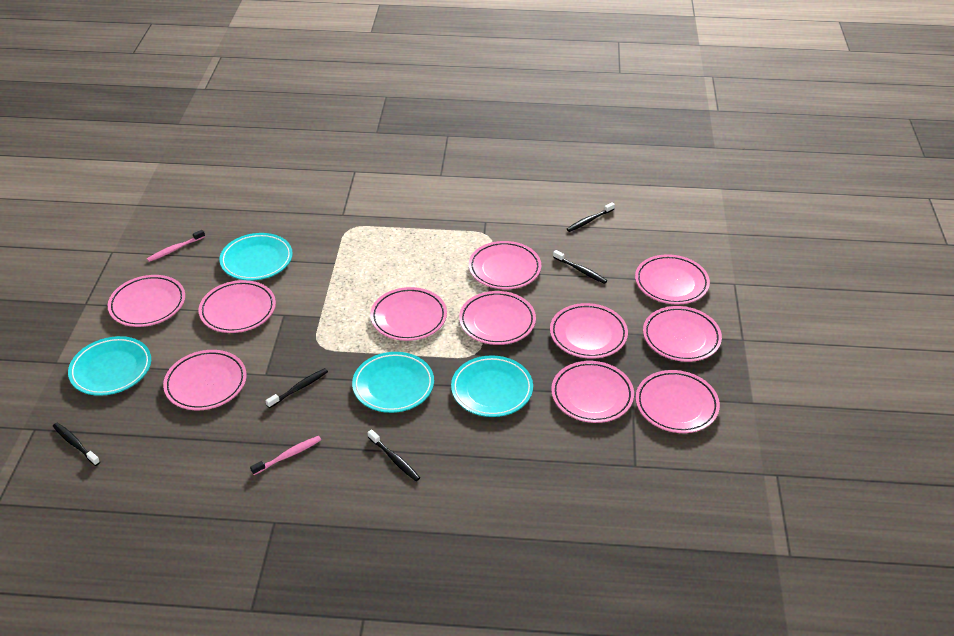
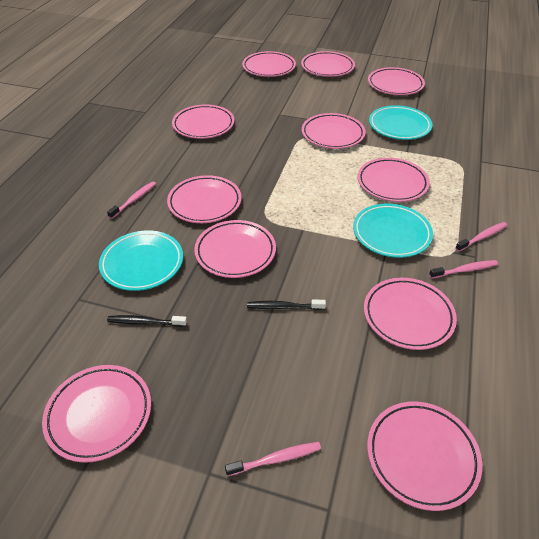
black toothbrush: 5 -> 2
pink toothbrush: 2 -> 4
turquoise plate: 4 -> 3

